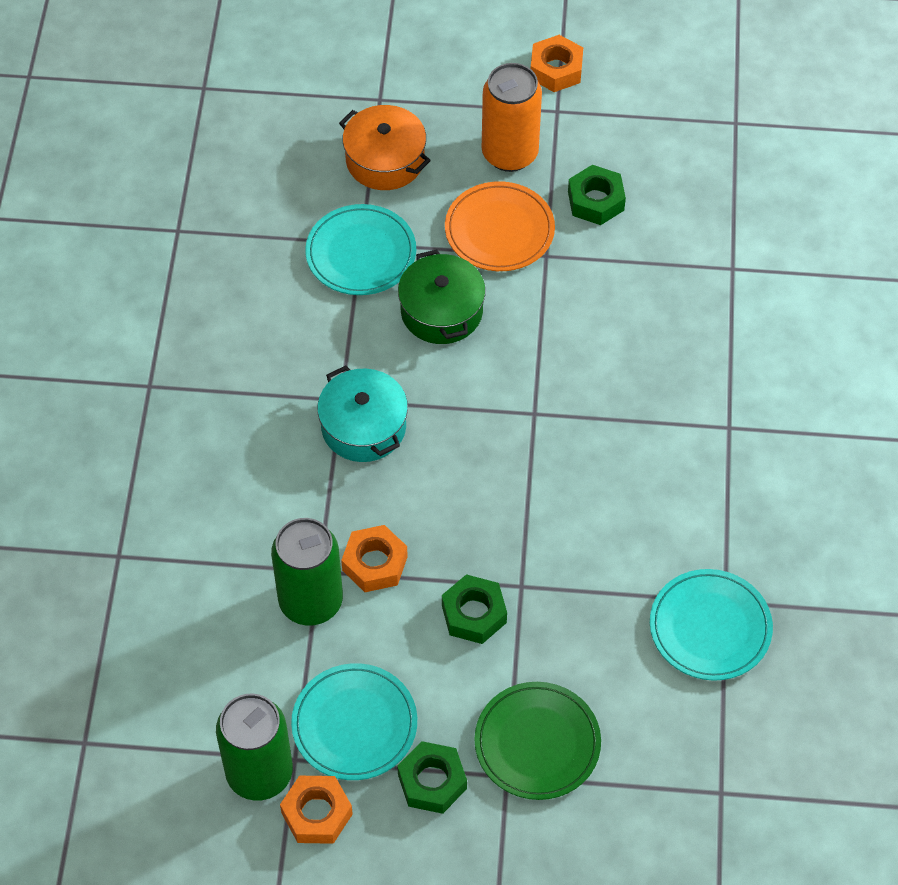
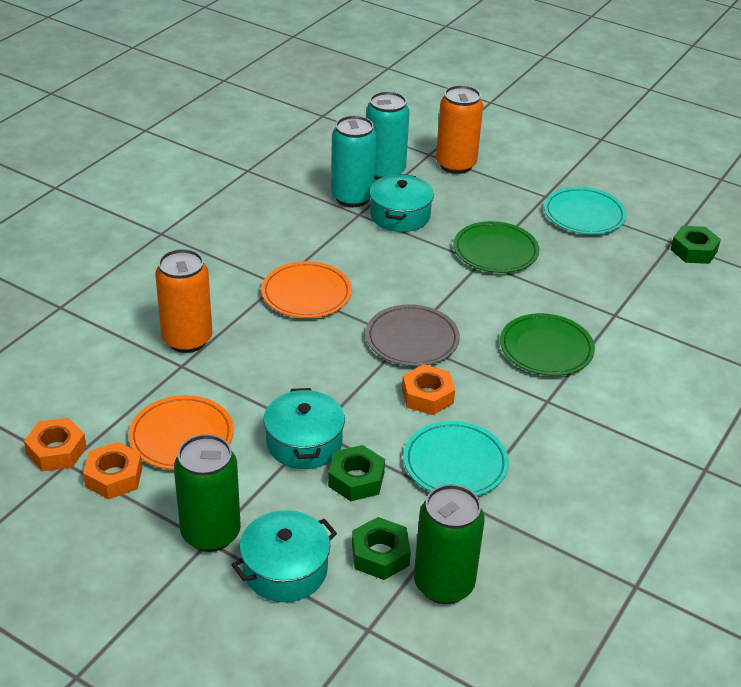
green plate: 1 -> 2
green pot: 1 -> 0
grey plate: 0 -> 1
orange can: 1 -> 2
orange plate: 1 -> 2
orange pot: 1 -> 0
turquoise can: 0 -> 2
turquoise plate: 3 -> 2
turquoise pot: 1 -> 3

